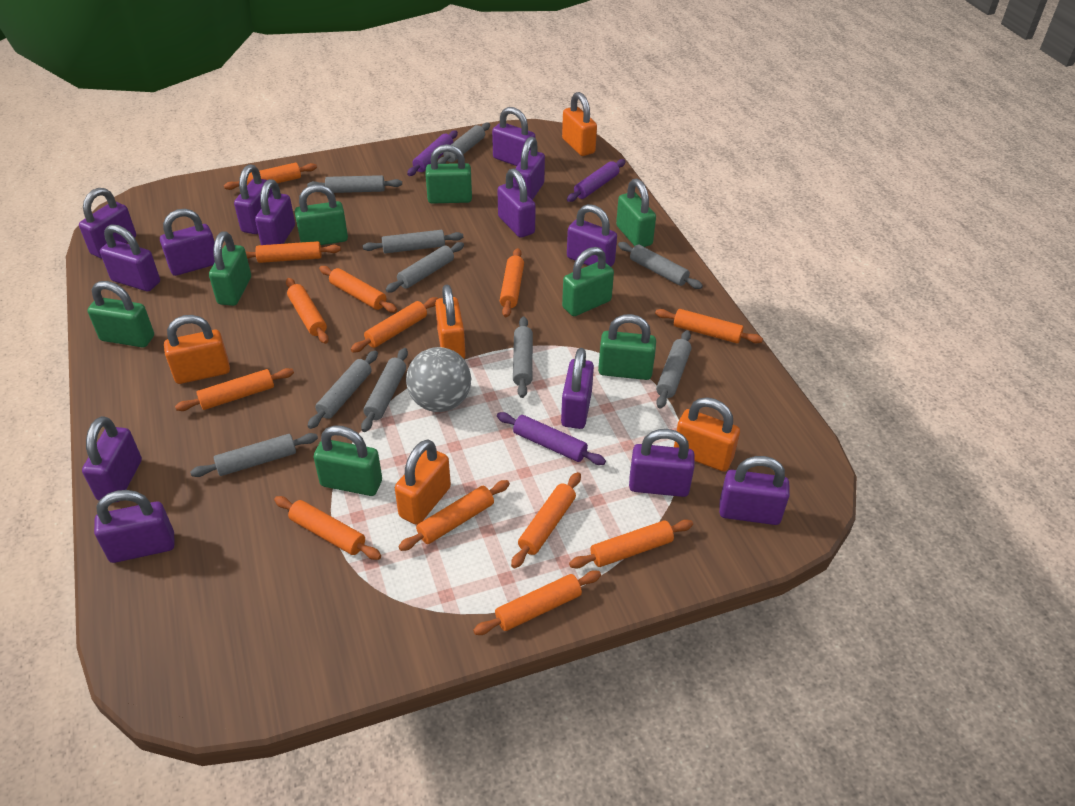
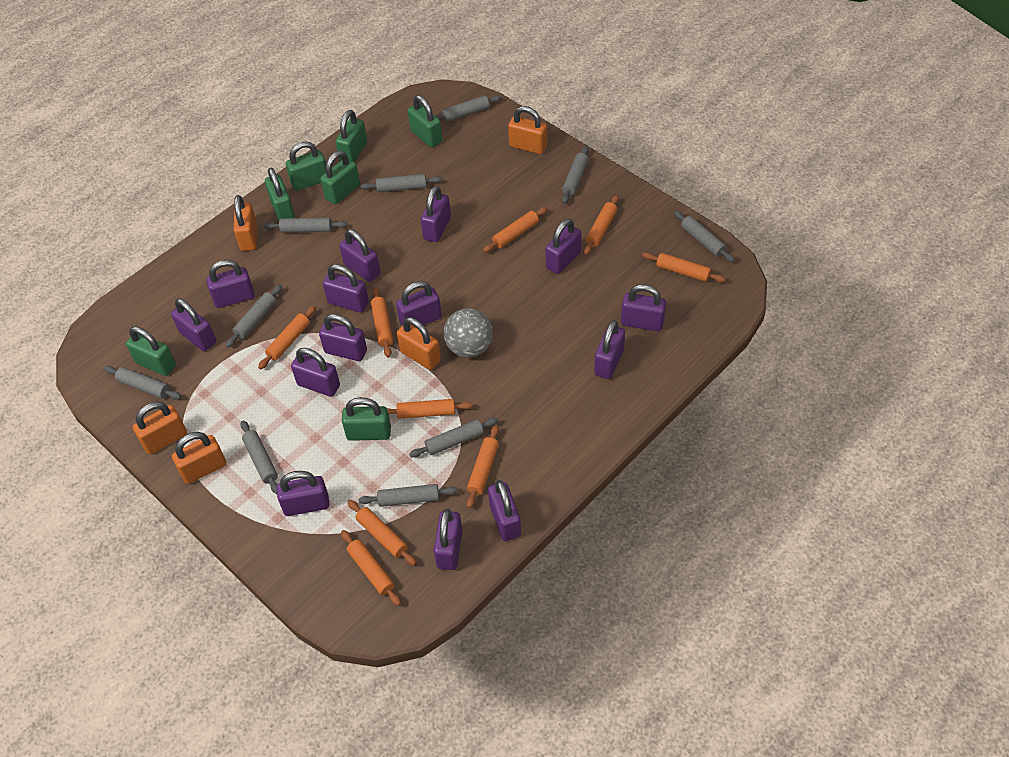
green padlock: 8 -> 7
orange rolling pin: 13 -> 9
purple rolling pin: 3 -> 0

